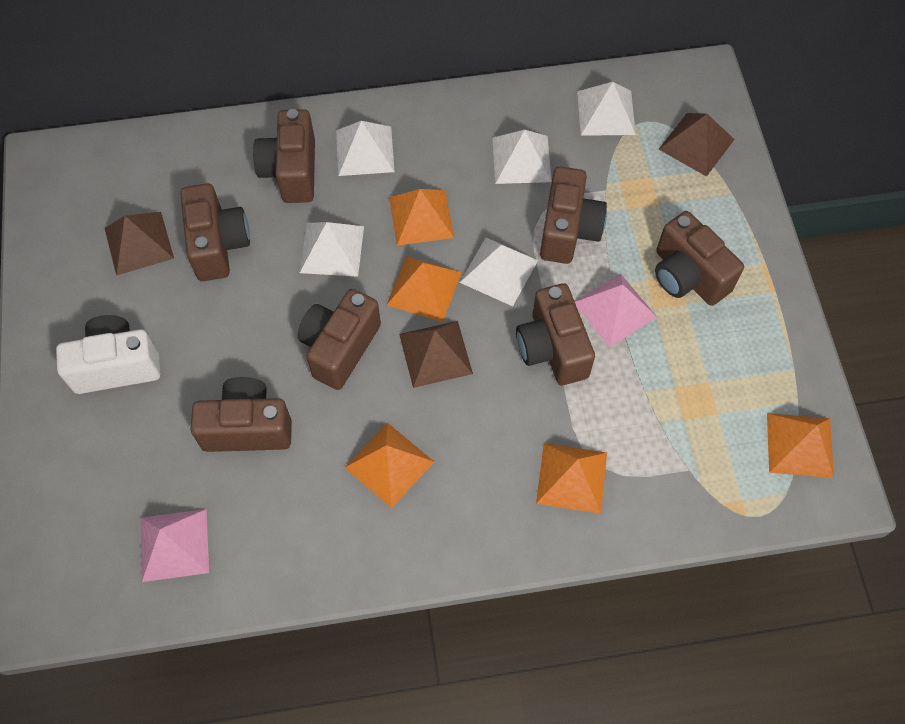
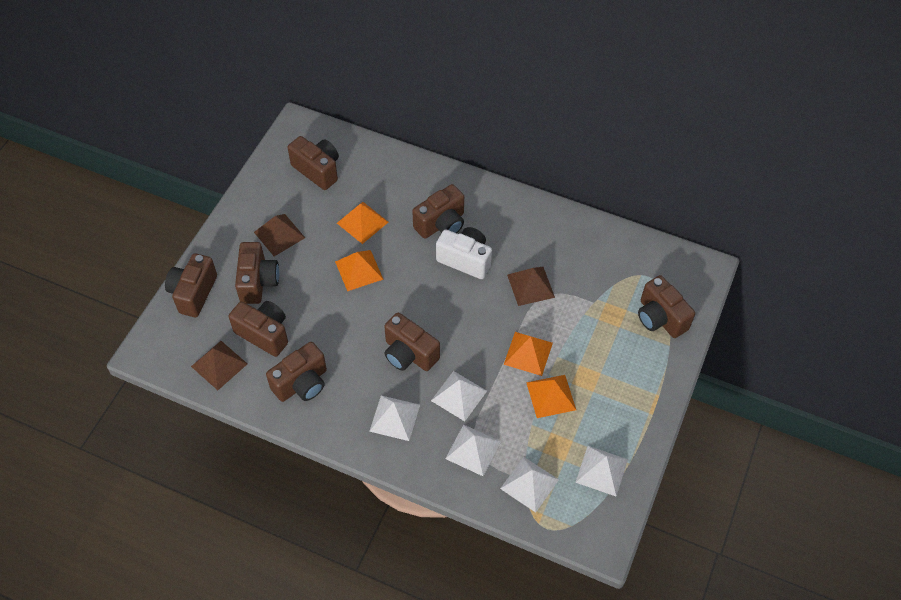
brown camera: 7 -> 8
orange pyramid: 5 -> 4
pink pyramid: 2 -> 0

